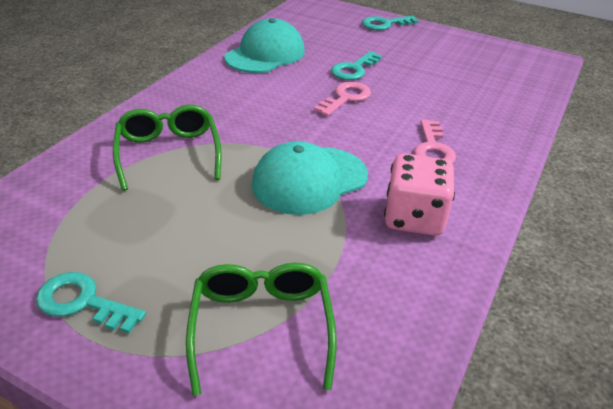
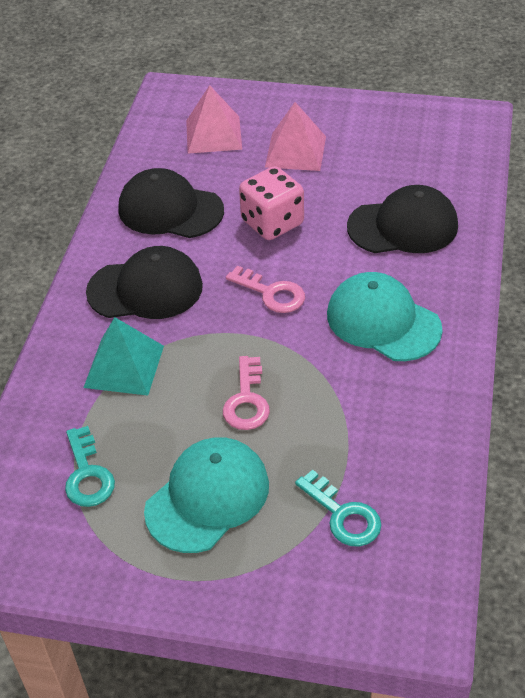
black cap: 0 -> 3
green glasses: 2 -> 0
pink pyramid: 0 -> 2
turquoise key: 3 -> 2
turquoise pyramid: 0 -> 1

